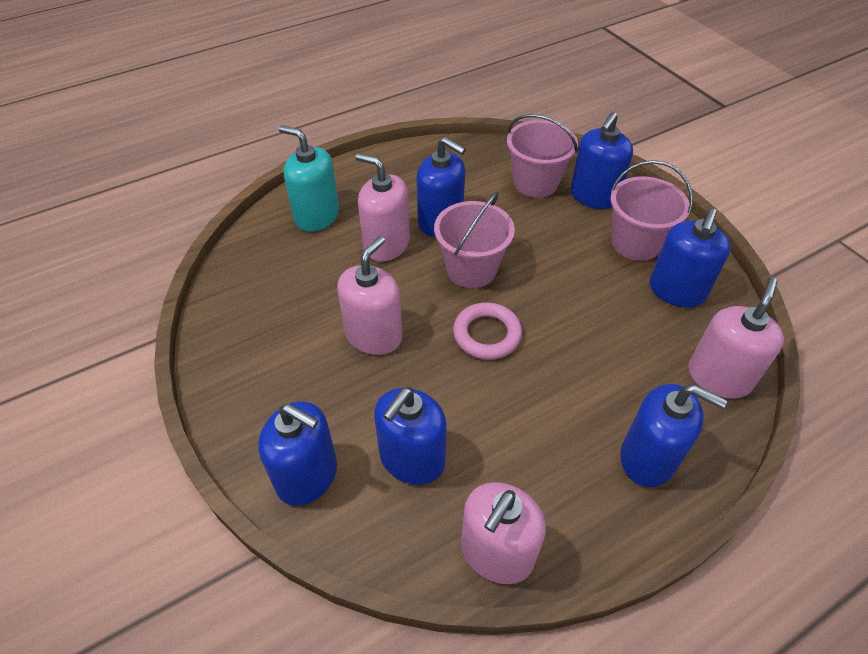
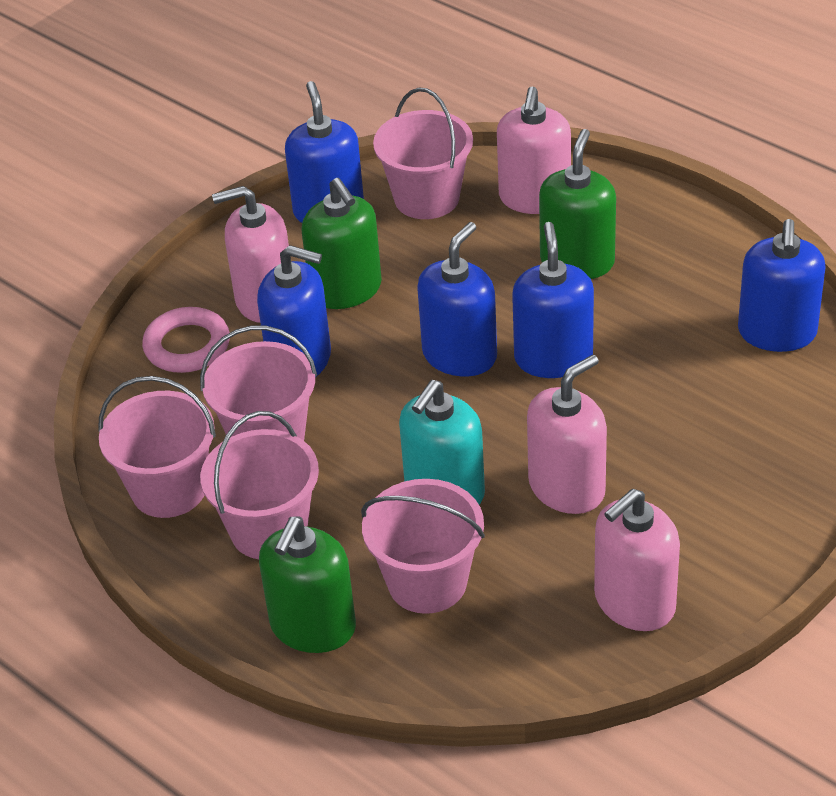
blue soap dispenser: 6 -> 5
green soap dispenser: 0 -> 3
pink bucket: 3 -> 5

